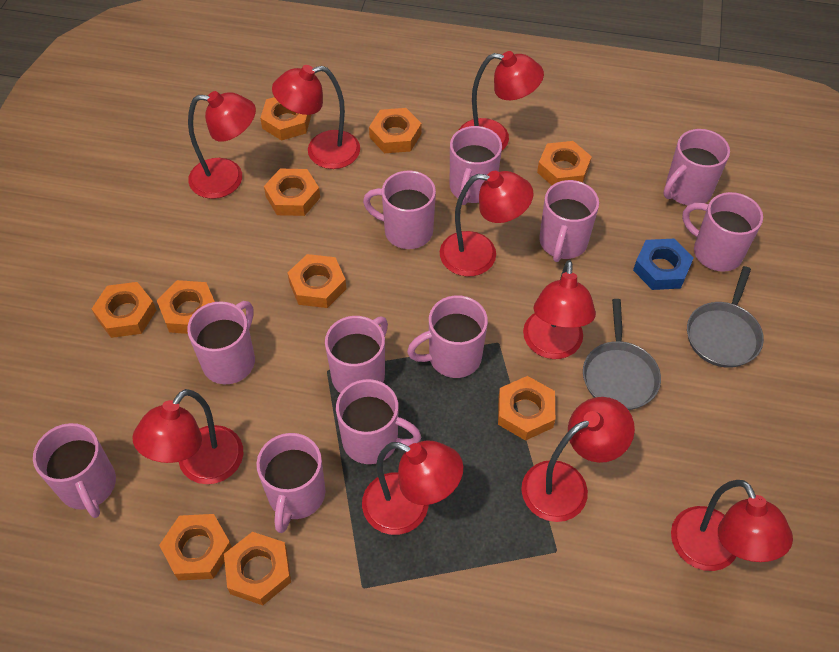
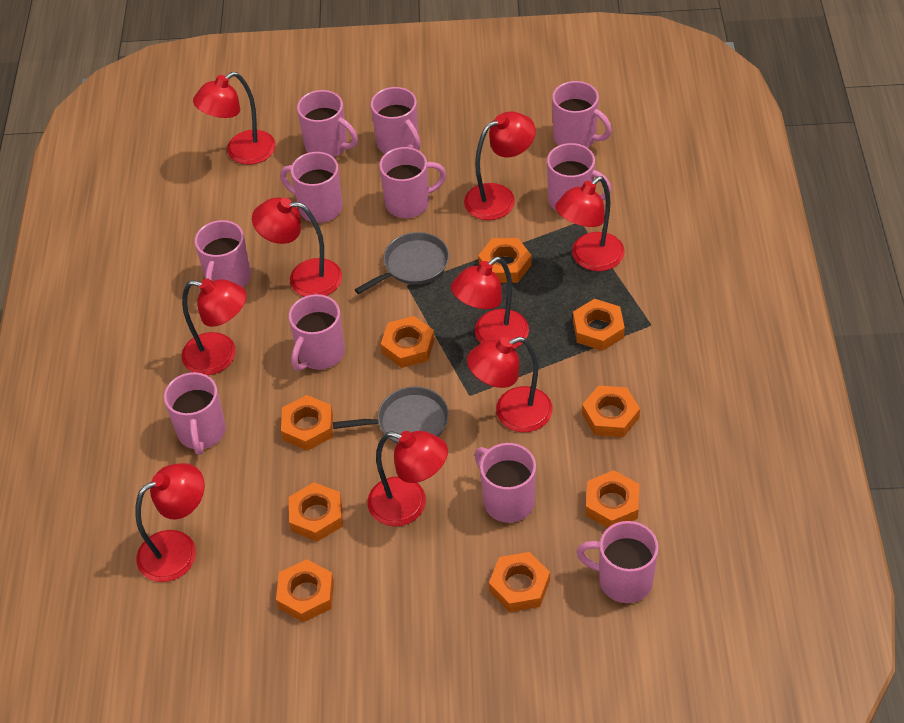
blue nut: 1 -> 0
orange nut: 10 -> 9

